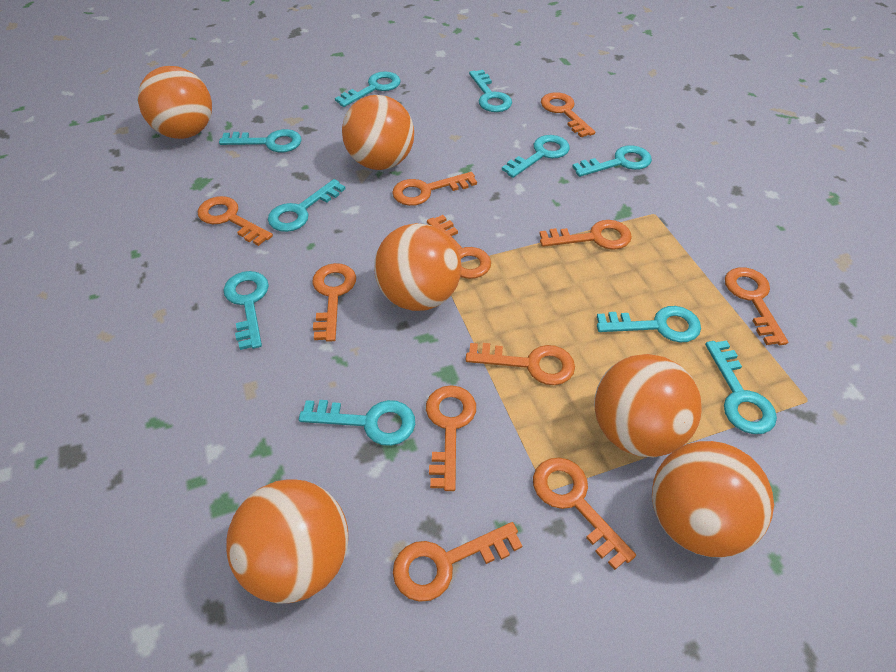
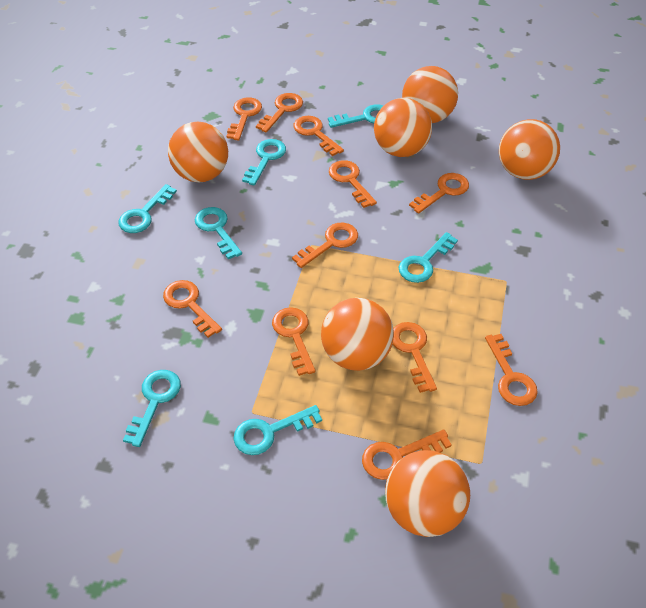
turquoise key: 10 -> 7

